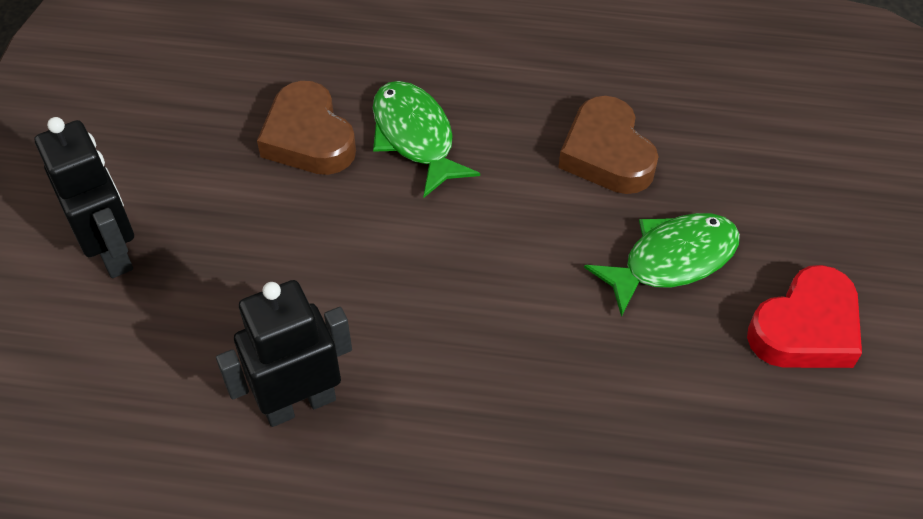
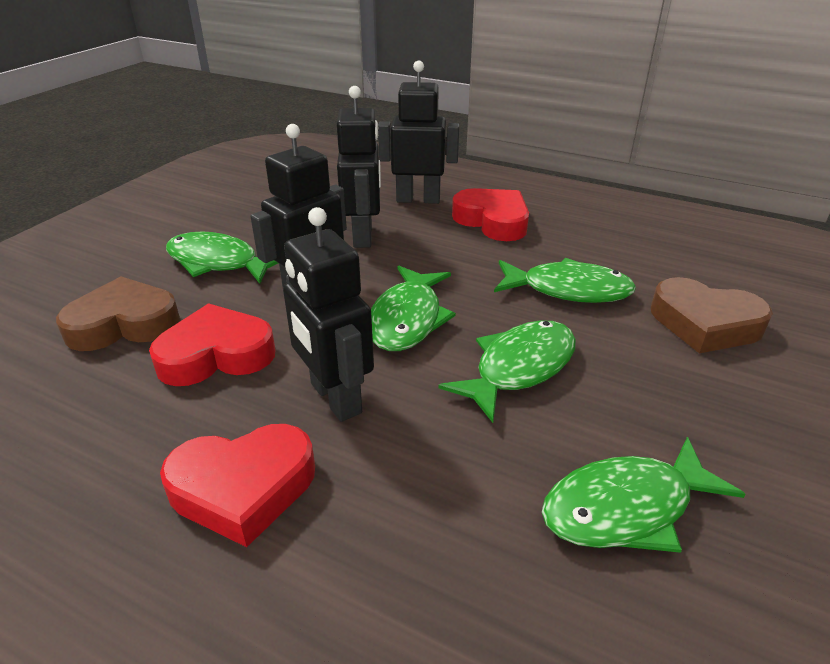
black robot: 2 -> 4
green fish: 2 -> 5
red heart: 1 -> 3

